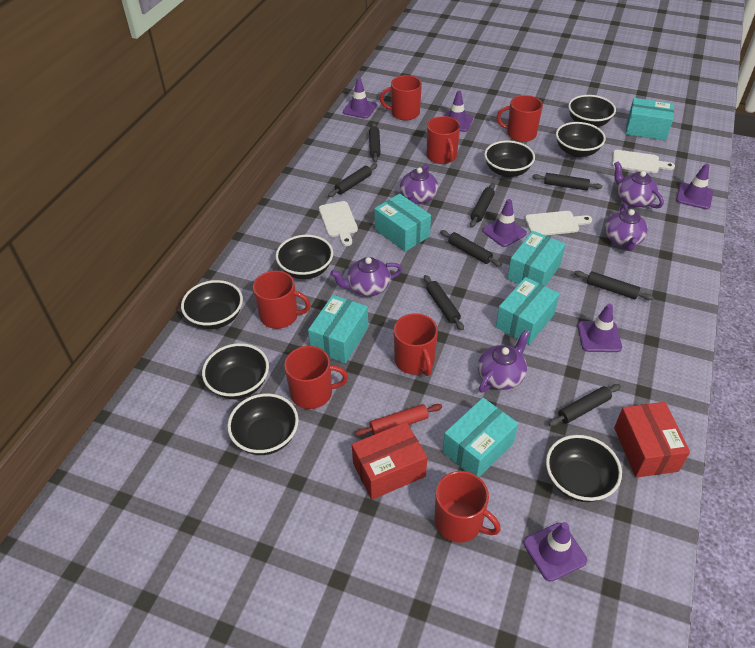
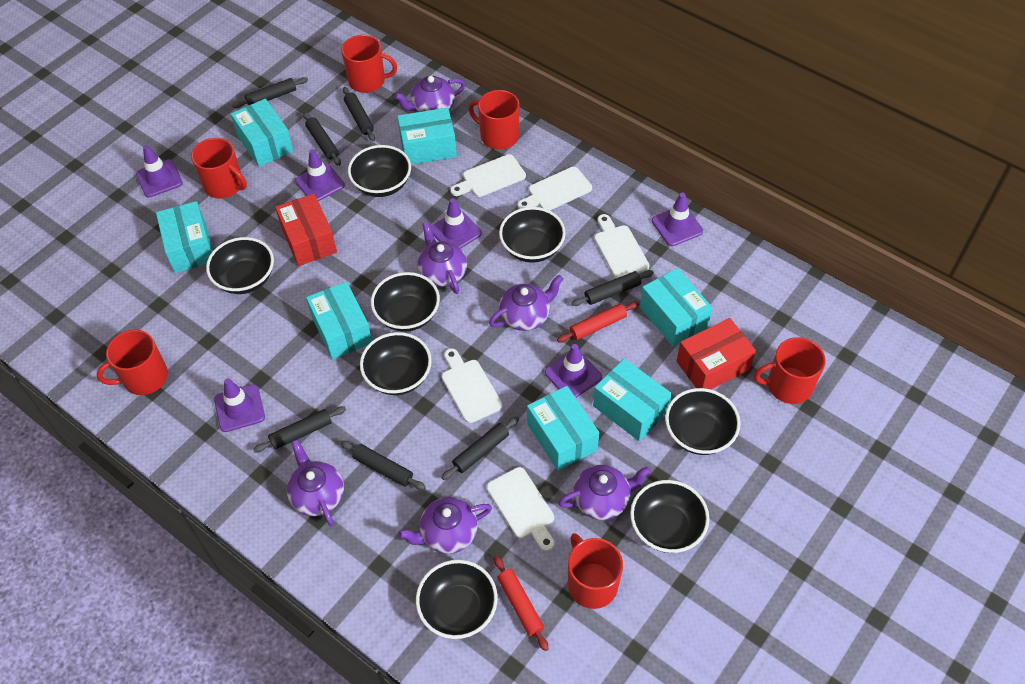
black rolling pin: 8 -> 7
purple teapot: 5 -> 6
red mug: 7 -> 6
red rolling pin: 1 -> 2
turquoise box: 6 -> 7
white cutting board: 3 -> 5

